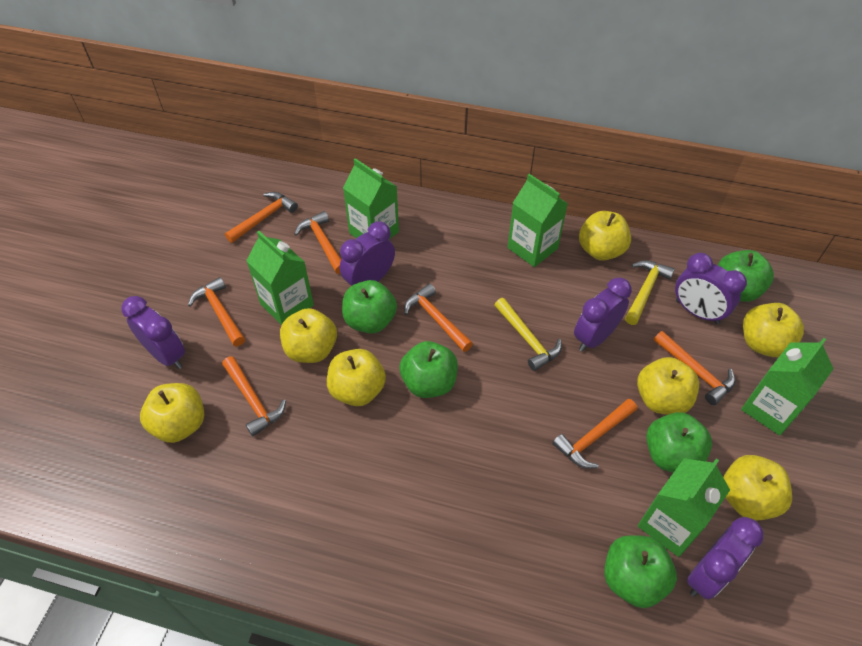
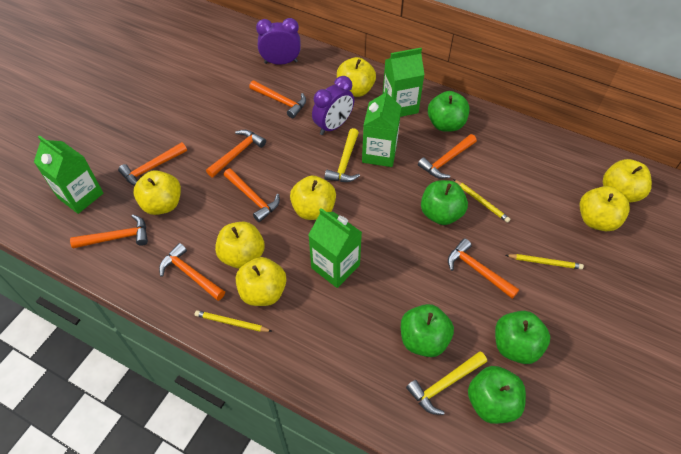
green carton: 5 -> 4
orange hammer: 7 -> 8
purple clock: 5 -> 2
yellow pencil: 0 -> 3

